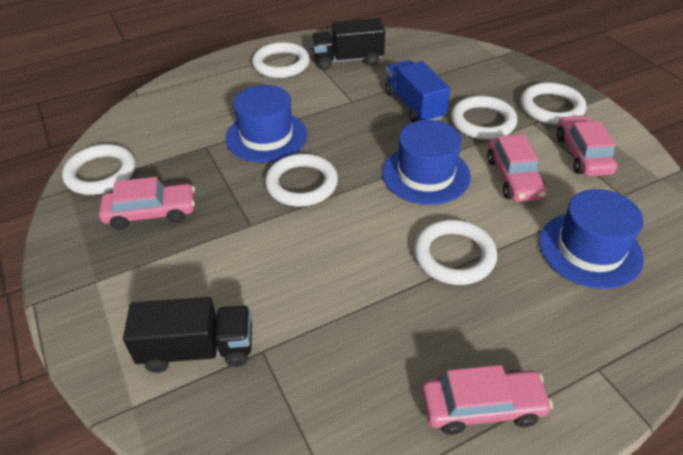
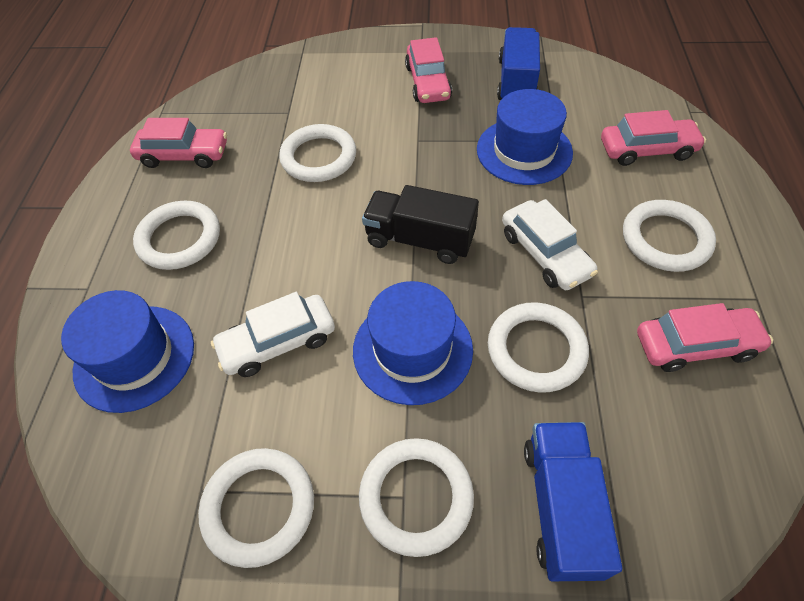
black truck: 2 -> 1
blue truck: 1 -> 2
white car: 0 -> 2

